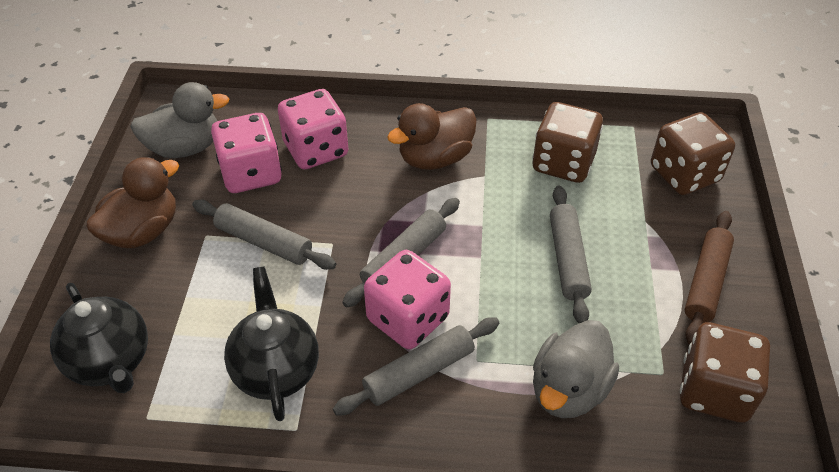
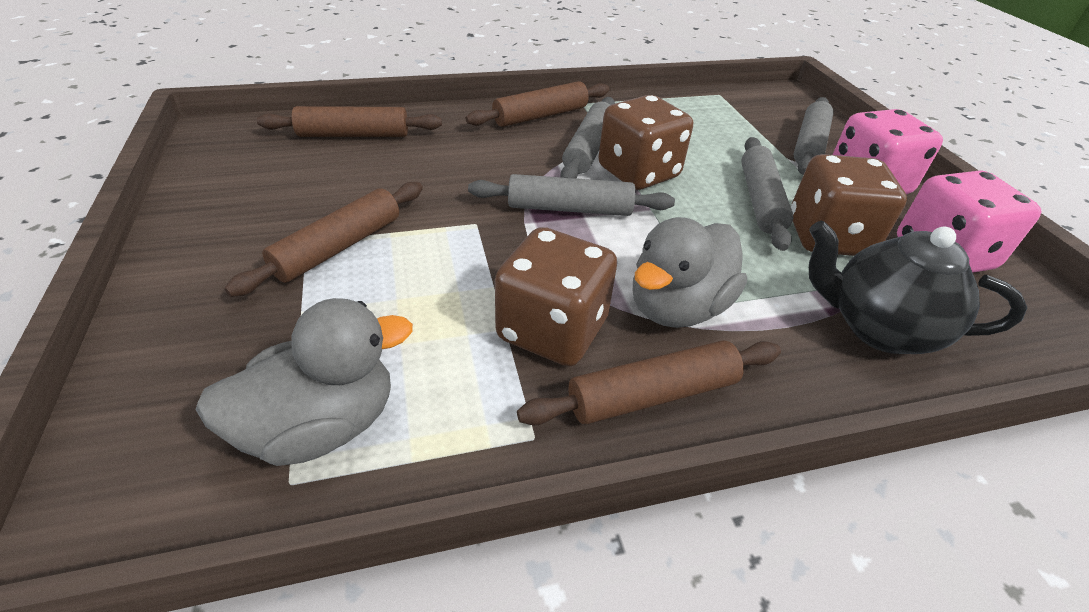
black teapot: 2 -> 1
brown duck: 2 -> 0
brown rolling pin: 1 -> 4
pink dice: 3 -> 2

